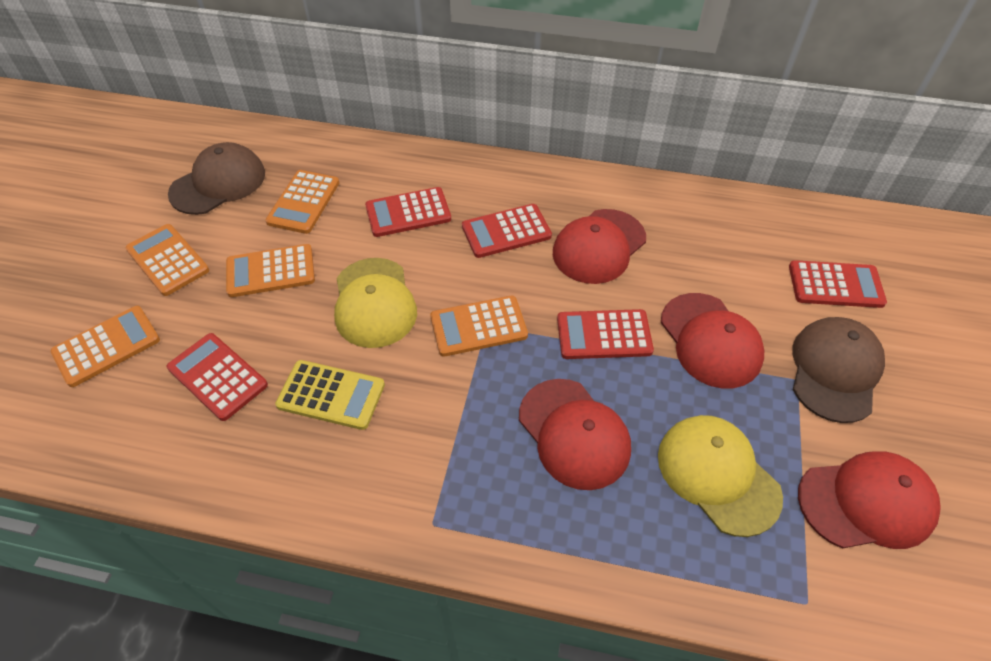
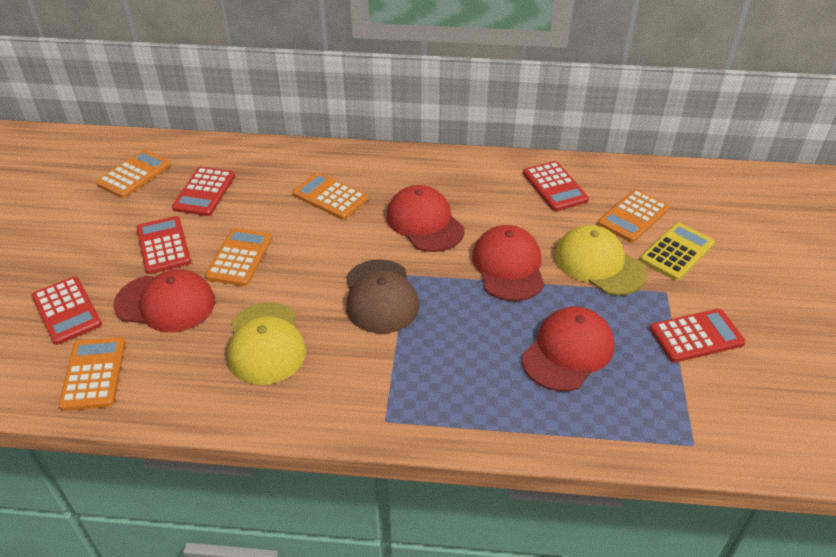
brown cap: 2 -> 1

